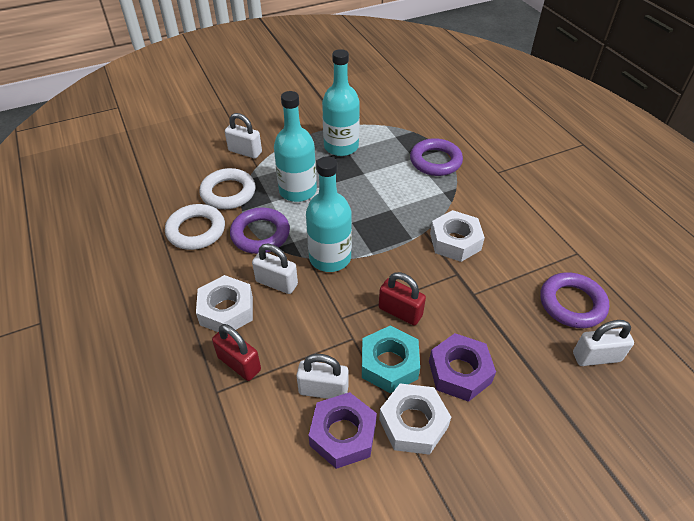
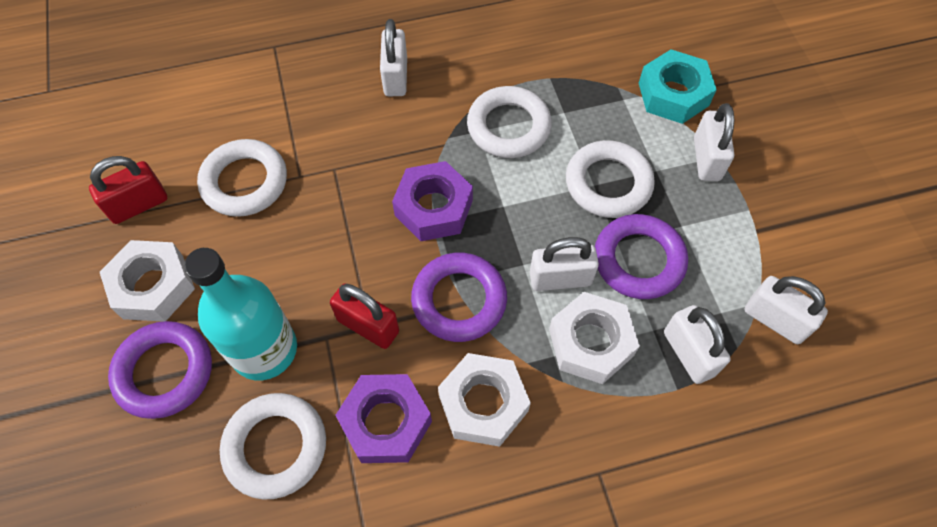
turquoise bottle: 3 -> 1
white padlock: 4 -> 5
white ring: 2 -> 4

